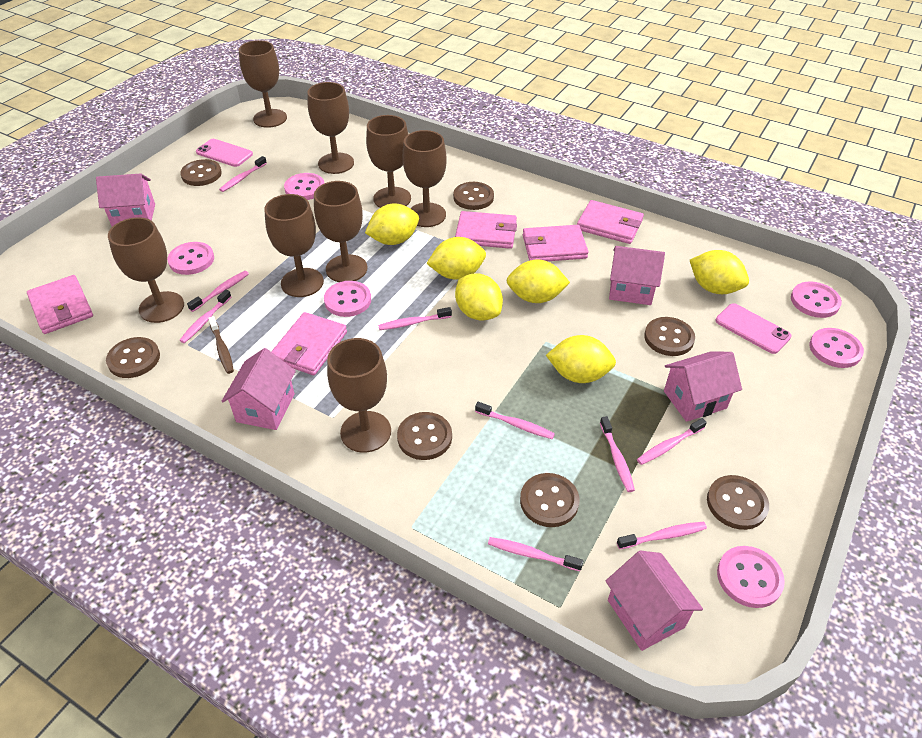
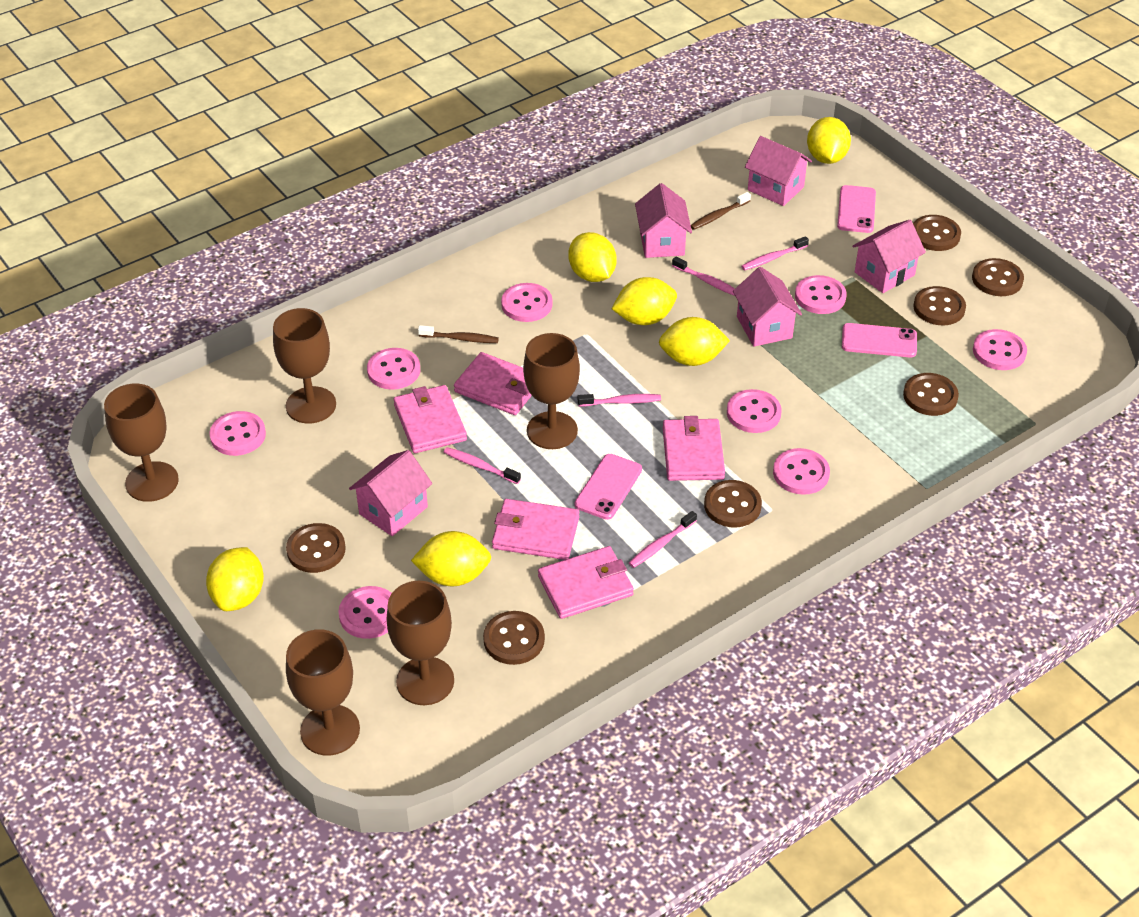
brown goblet: 8 -> 5
brown toothbrush: 1 -> 2
pink button: 6 -> 8
pink phone: 2 -> 3
pink toothbrush: 9 -> 5

